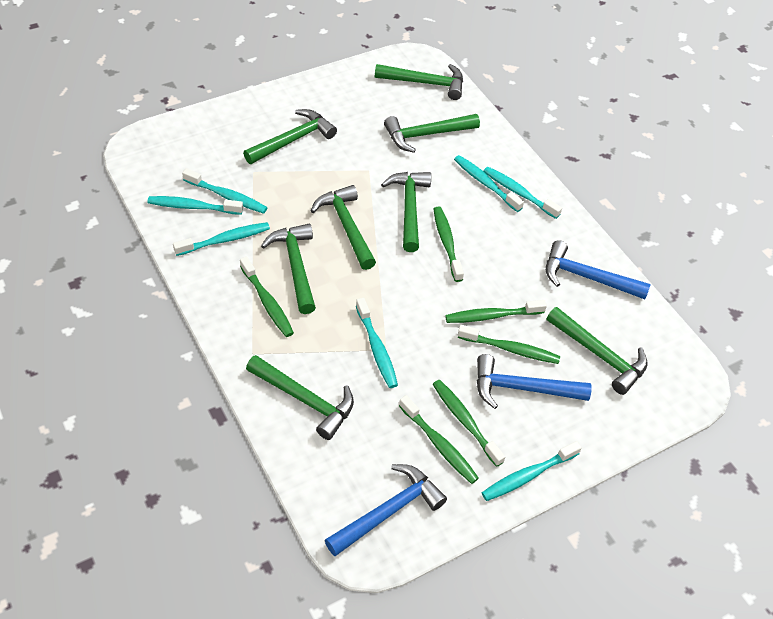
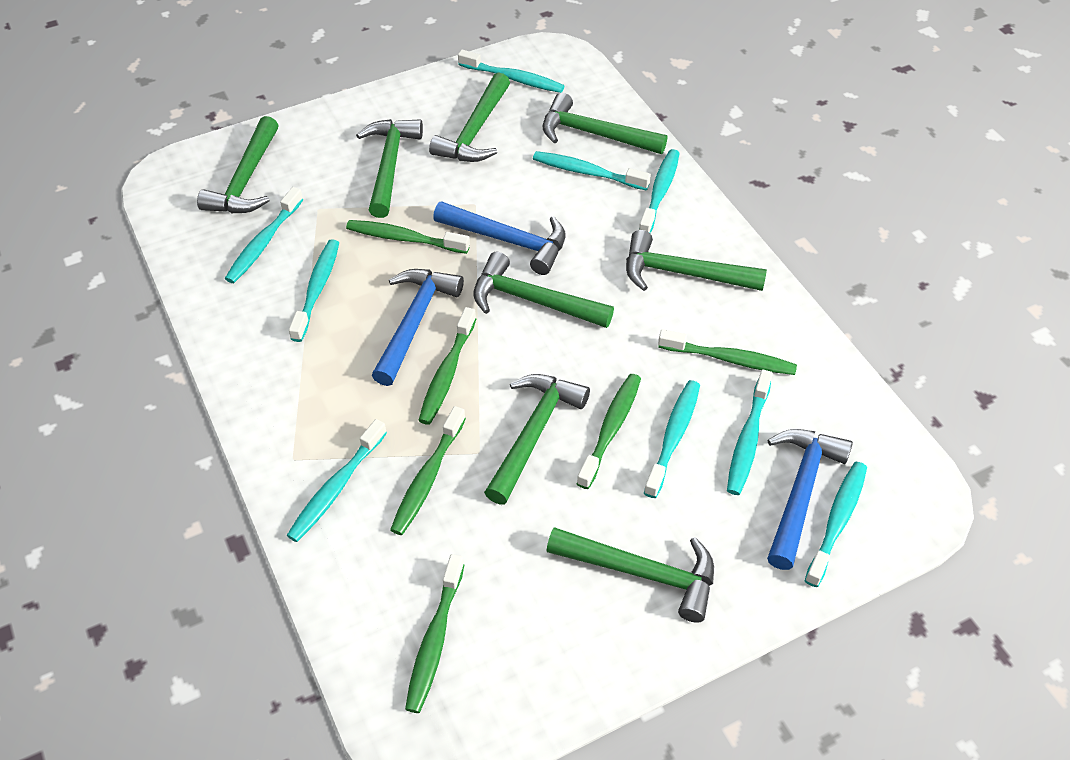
turquoise toothbrush: 7 -> 9

